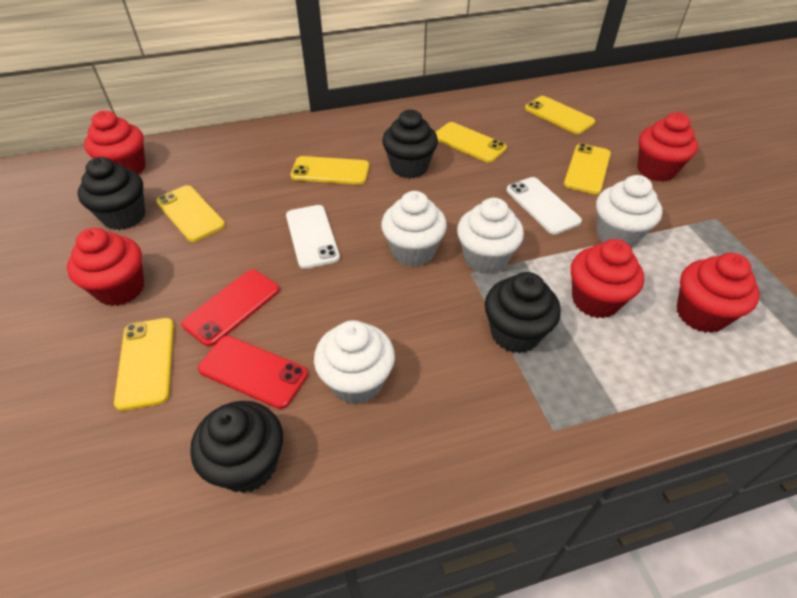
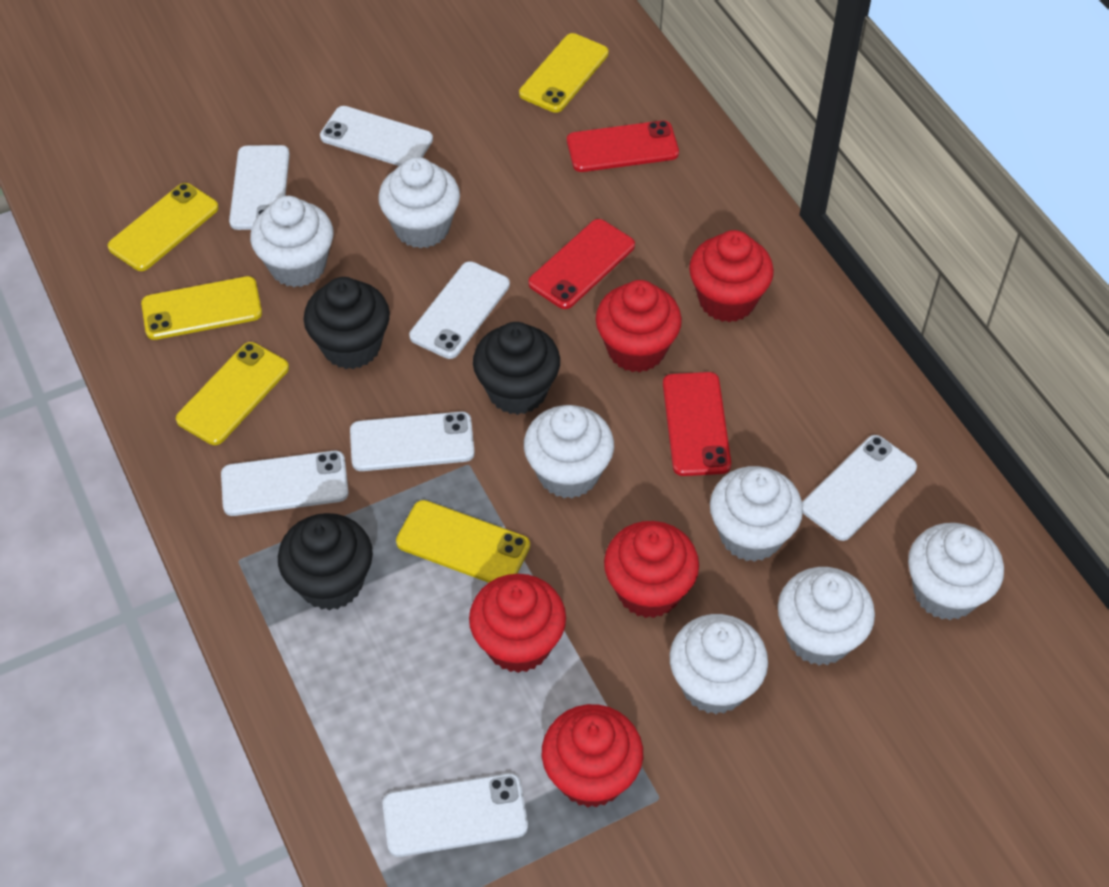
black cupcake: 4 -> 3
red phone: 2 -> 3
white cupcake: 4 -> 7
white phone: 2 -> 7
yellow phone: 6 -> 5

